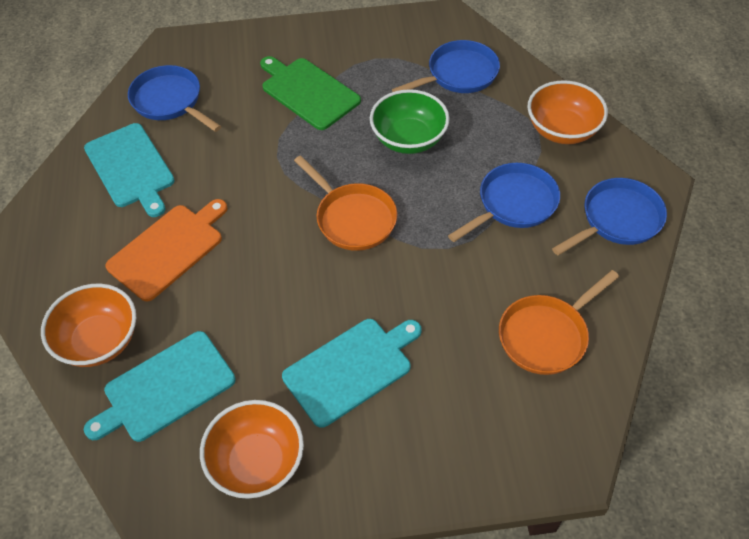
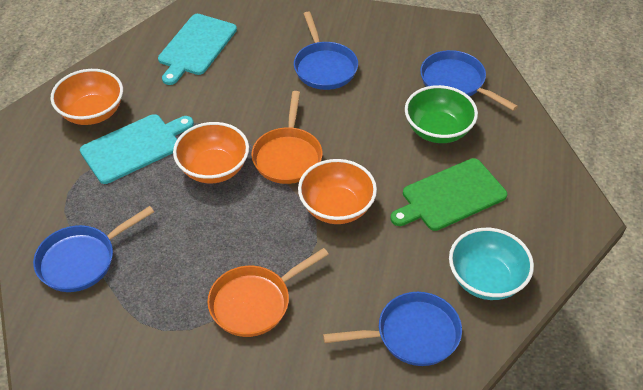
orange cutting board: 1 -> 0
turquoise bowl: 0 -> 1
turquoise cutting board: 3 -> 2

